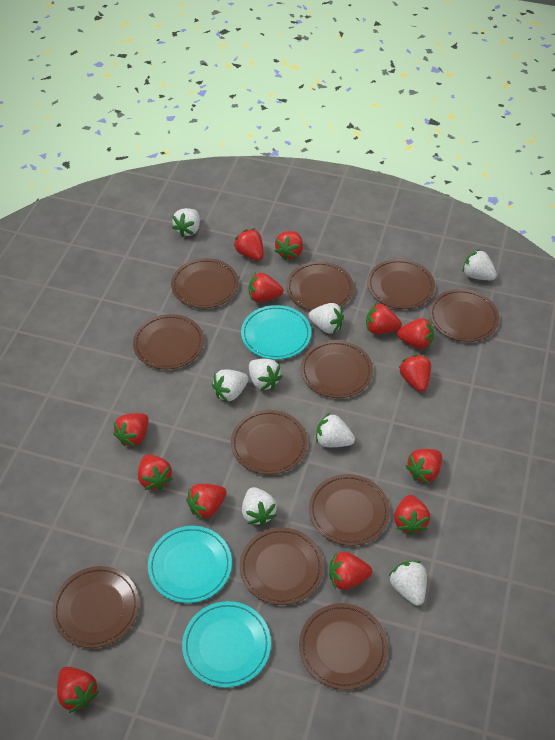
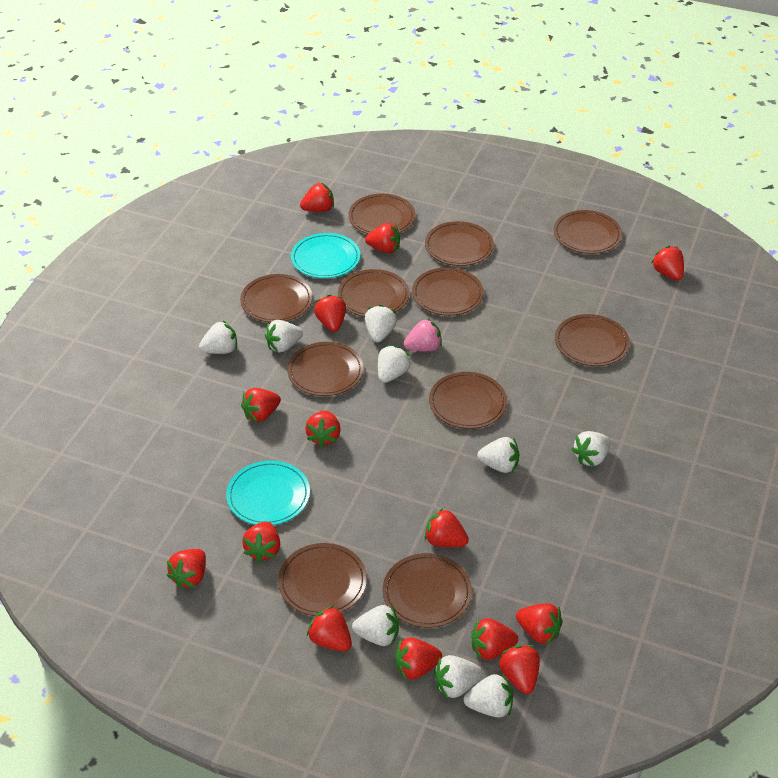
pink strawberry: 0 -> 1
red strawberry: 13 -> 14
turquoise plate: 3 -> 2
white strawberry: 8 -> 9

